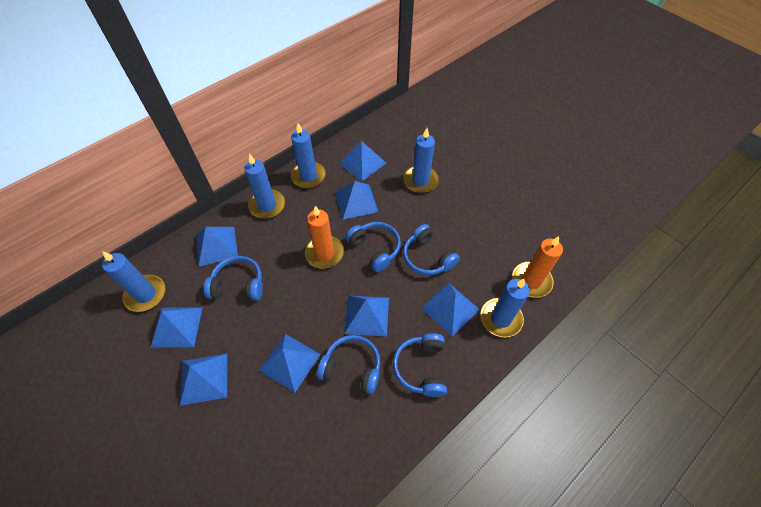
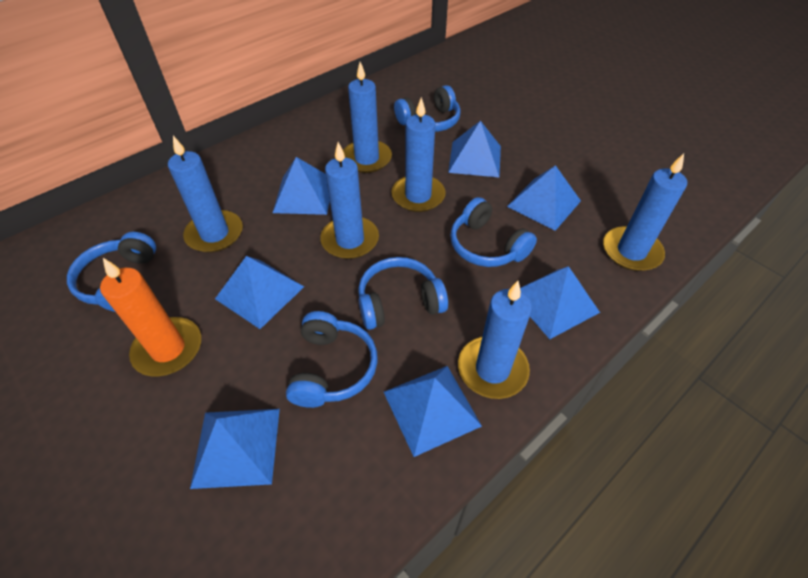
blue candle: 5 -> 6
blue pyramid: 8 -> 7
orange candle: 2 -> 1

